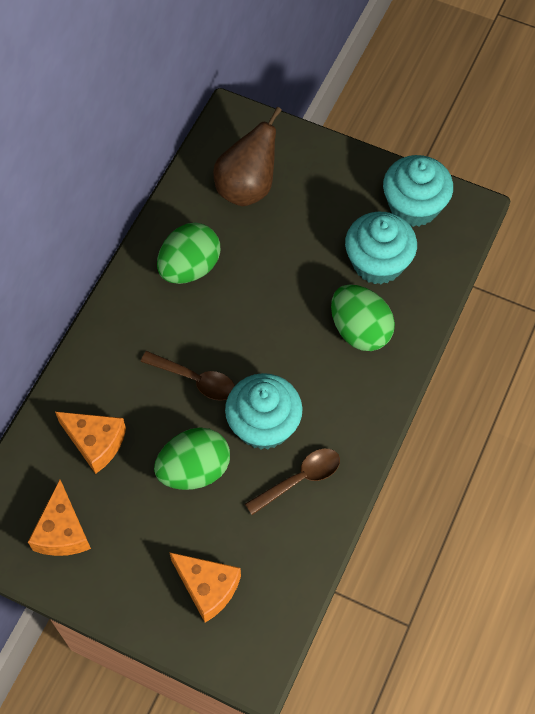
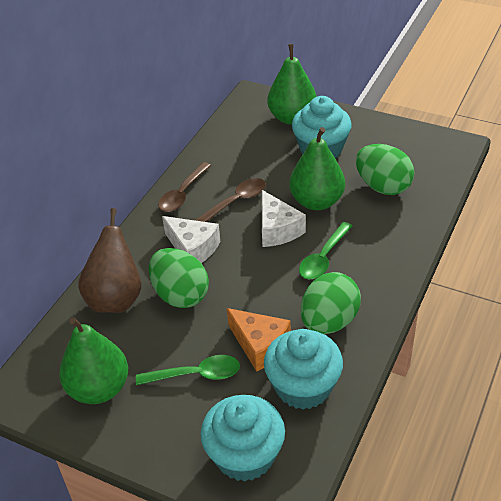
green pear: 0 -> 3
green spoon: 0 -> 2
orange cheese: 3 -> 1
white cheese: 0 -> 2

